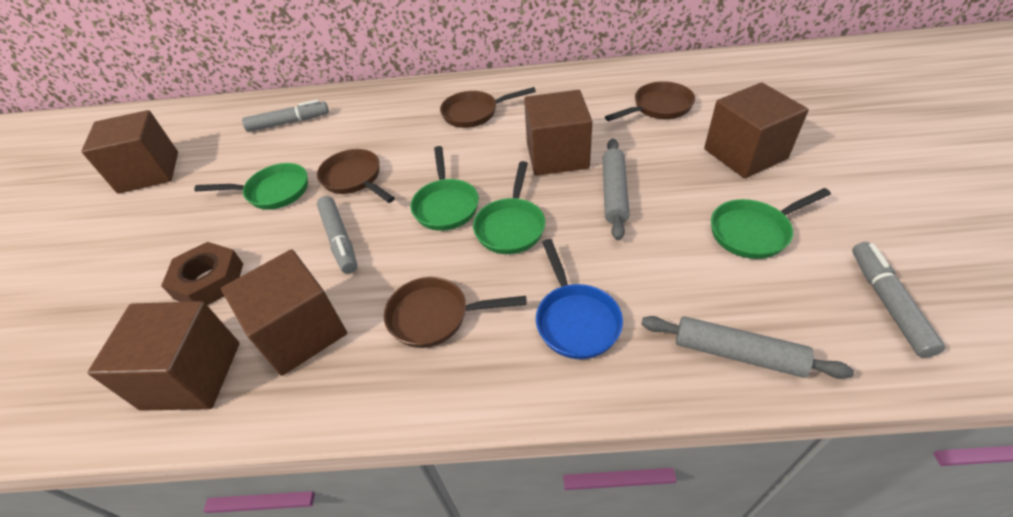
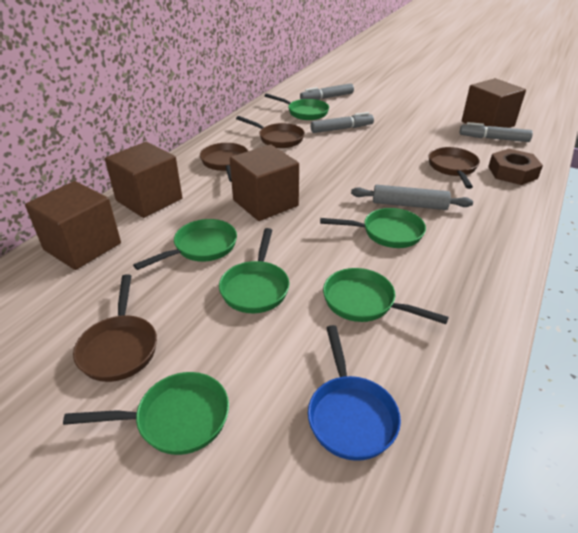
brown cube: 5 -> 4
green pan: 4 -> 6
grey rolling pin: 2 -> 1

